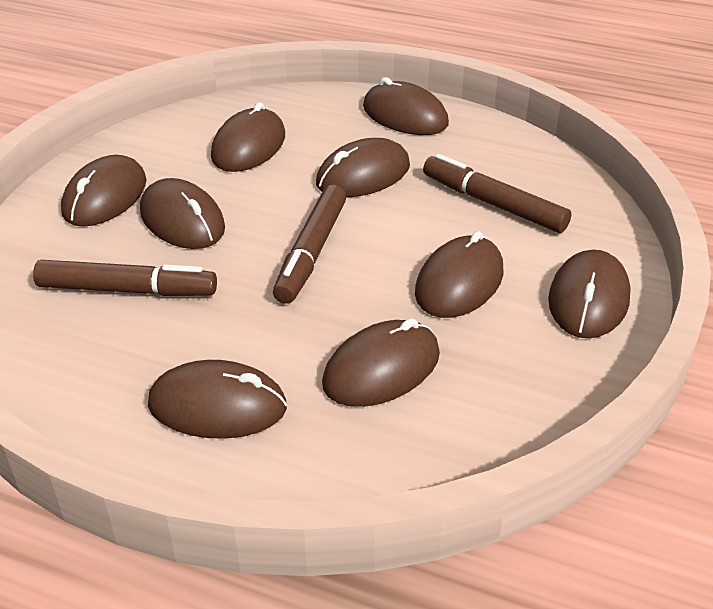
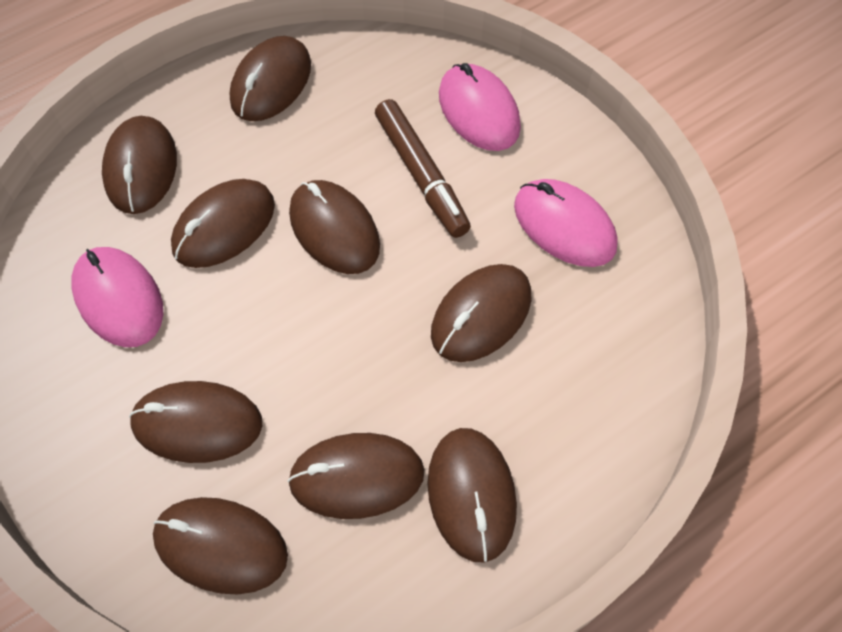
brown marker: 3 -> 1
pink mouse: 0 -> 3

